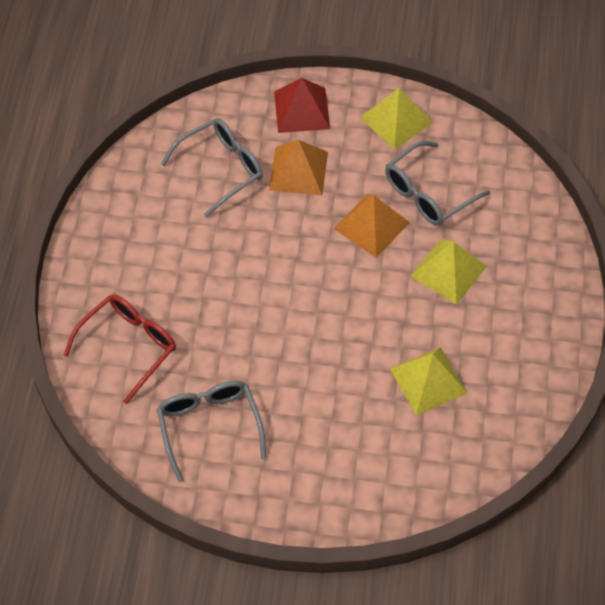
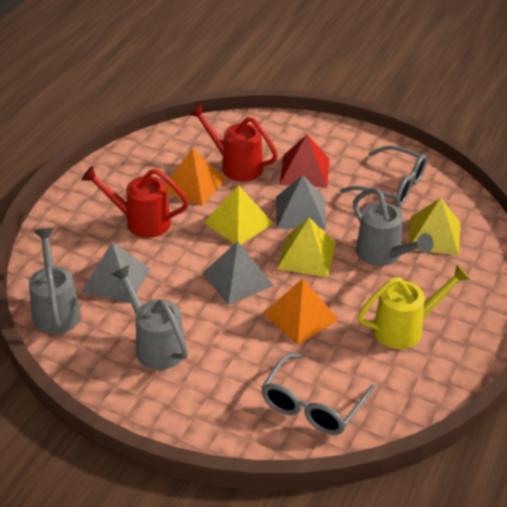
grey glasses: 3 -> 2
grey pyramid: 0 -> 3
grey watering can: 0 -> 3
red glasses: 1 -> 0
red watering can: 0 -> 2
yellow watering can: 0 -> 1

